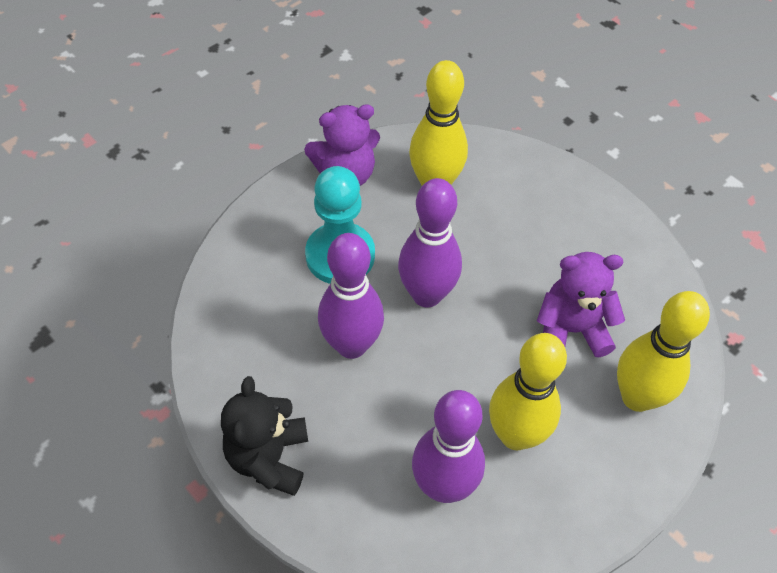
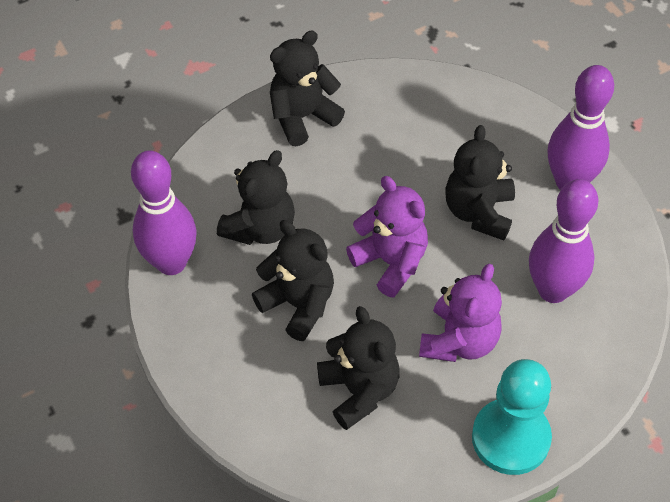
black teddy bear: 1 -> 5
yellow bowling pin: 3 -> 0

